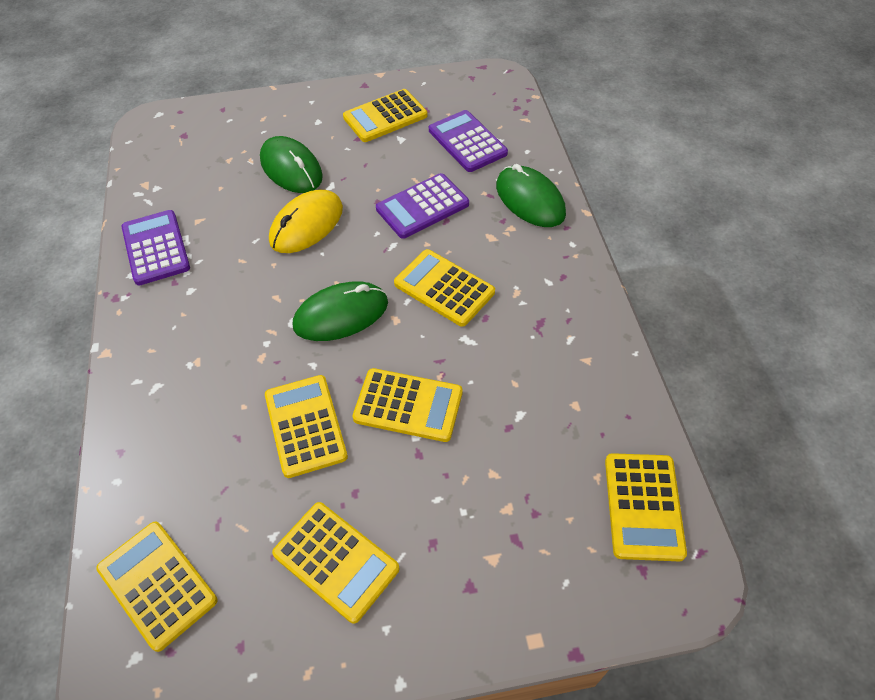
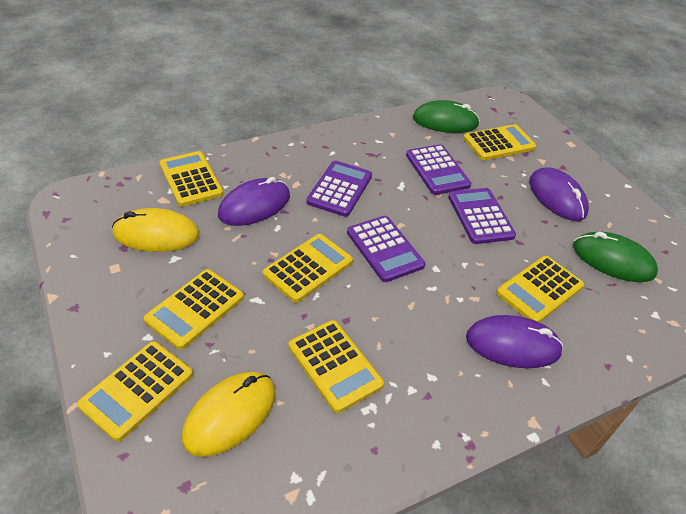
green mouse: 3 -> 2
purple calculator: 3 -> 4
purple mouse: 0 -> 3
yellow mouse: 1 -> 2

